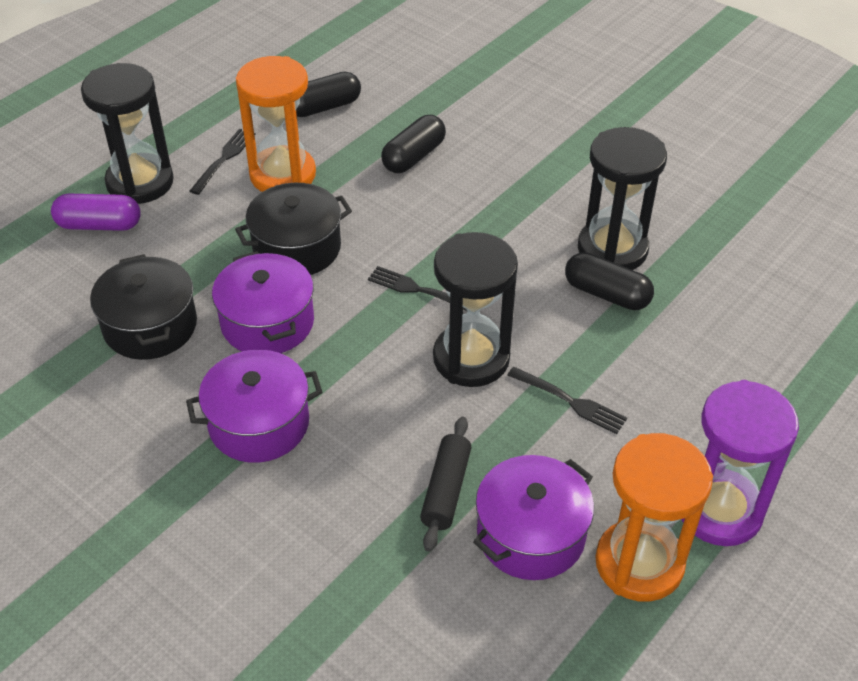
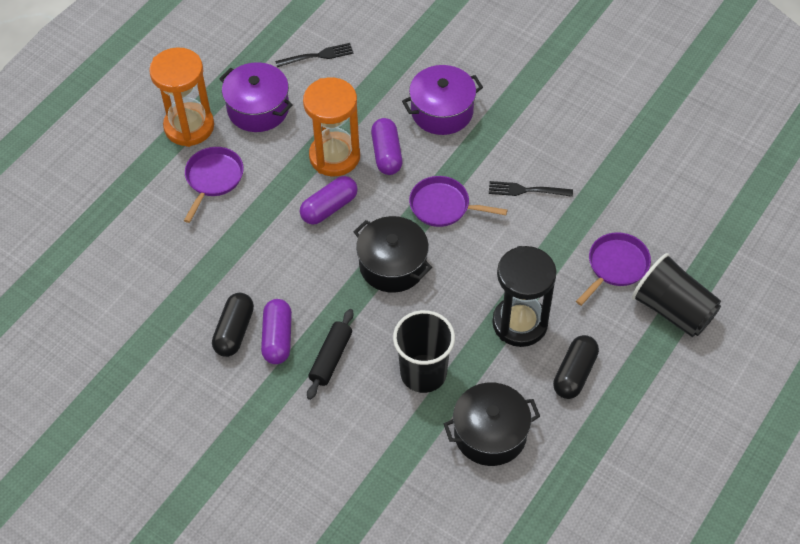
black capsule: 3 -> 2
black cup: 0 -> 2
black fork: 3 -> 2
black hourglass: 3 -> 1
purple capsule: 1 -> 3
purple hourglass: 1 -> 0
purple pan: 0 -> 3
purple pot: 3 -> 2

